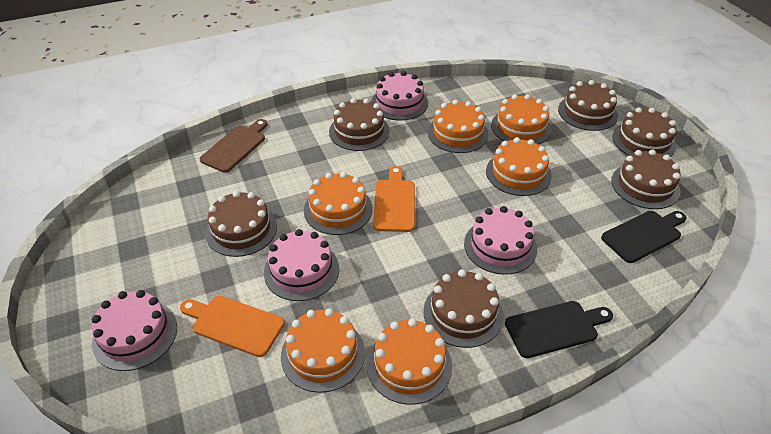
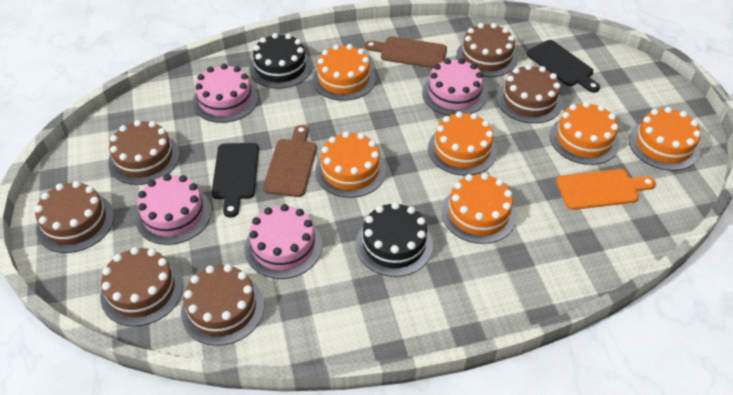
black cake: 0 -> 2
brown cutting board: 1 -> 2
orange cutting board: 2 -> 1

